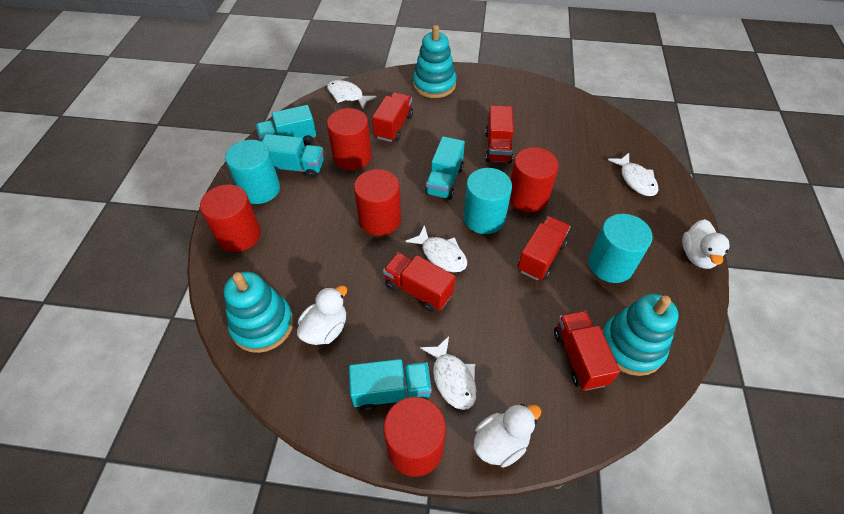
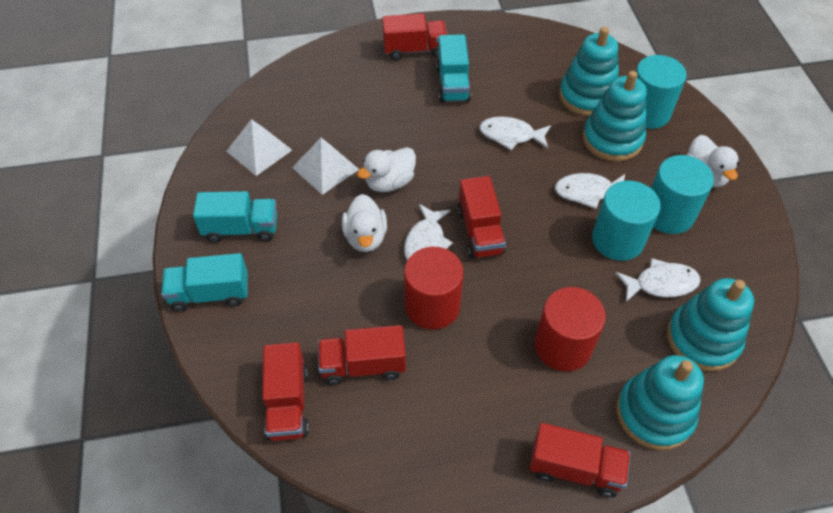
red cylinder: 5 -> 2
turquoise stacking toy: 3 -> 4
turquoise truck: 4 -> 3
white pyramid: 0 -> 2

